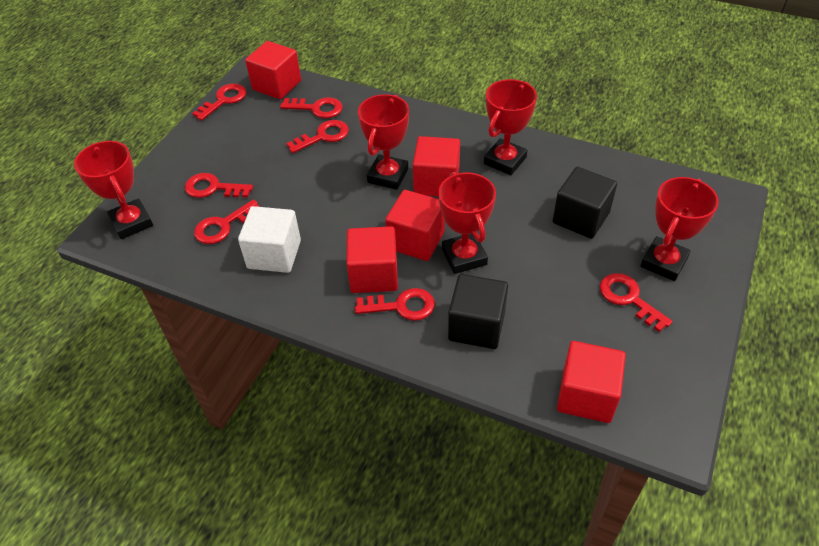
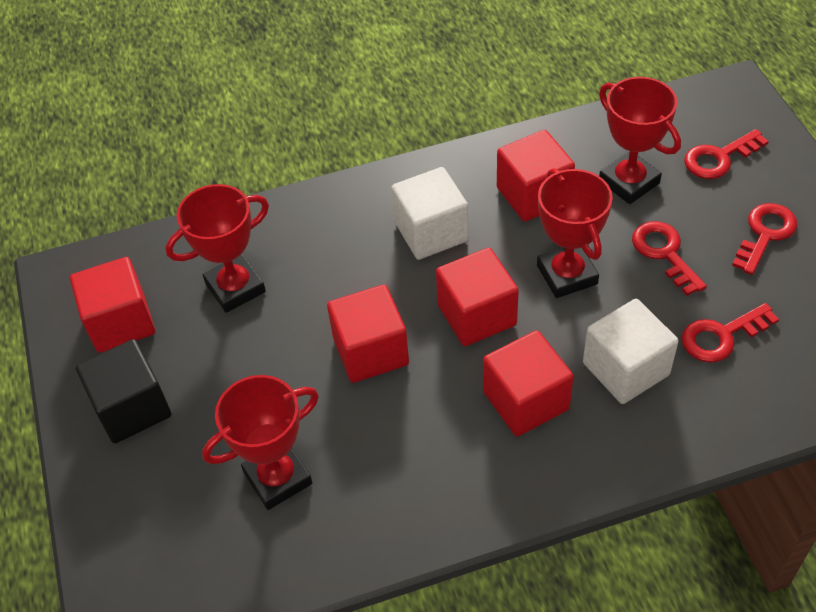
black cube: 2 -> 1
red key: 7 -> 4
red trophy: 5 -> 4
white cube: 1 -> 2

